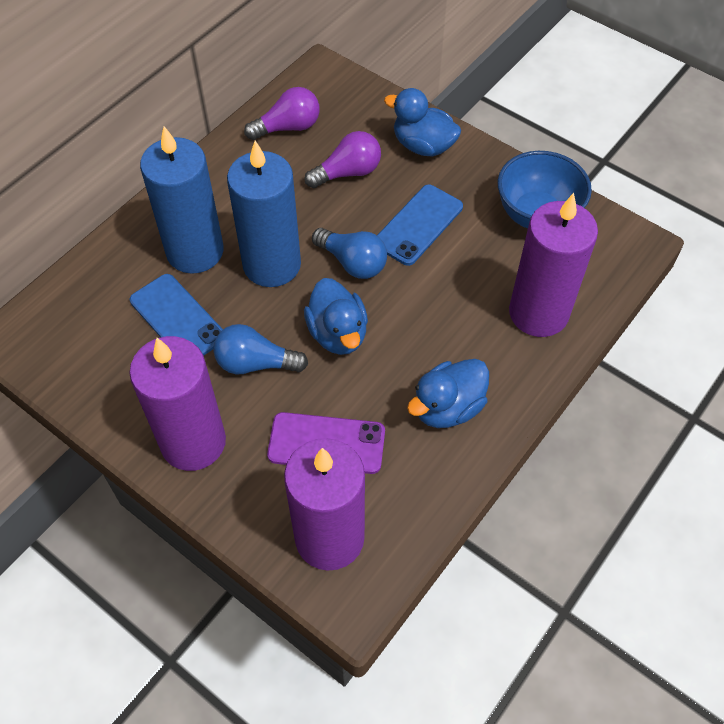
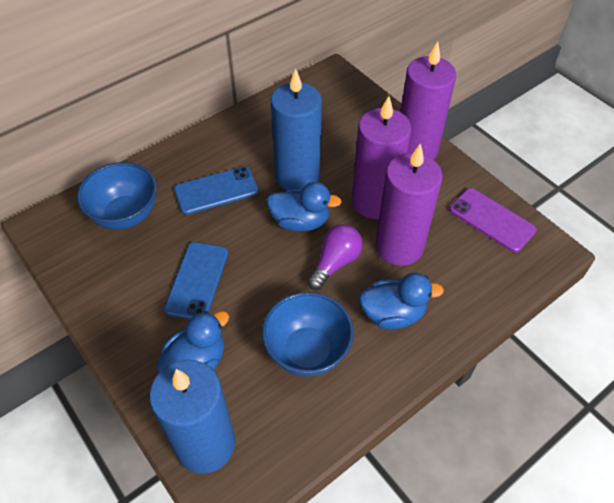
blue bowl: 1 -> 2
blue light bulb: 2 -> 0
purple light bulb: 2 -> 1

